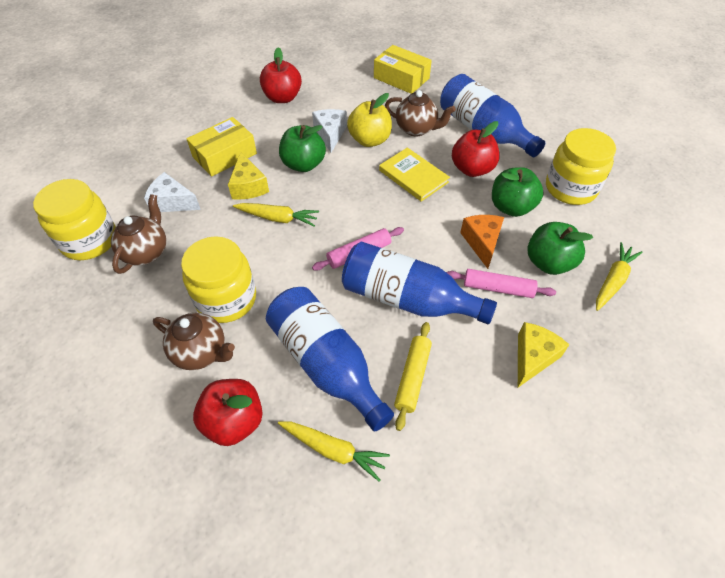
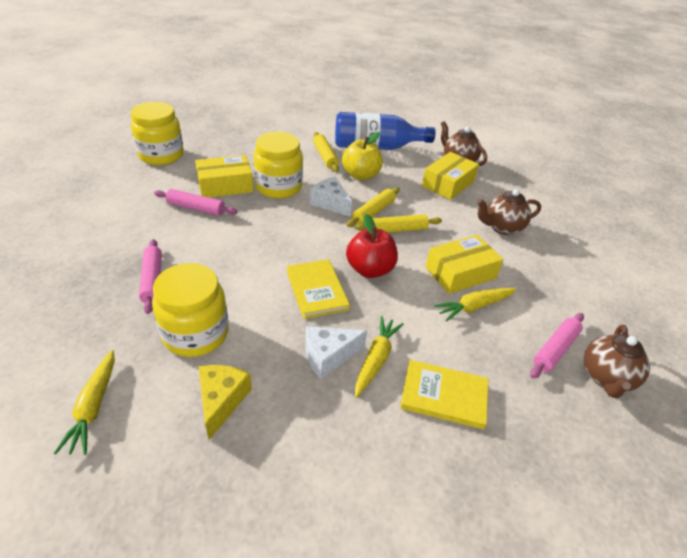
blue bottle: 3 -> 1
green apple: 3 -> 0
orange cheese: 1 -> 0
pink rolling pin: 2 -> 3
red apple: 3 -> 1
yellow book: 1 -> 2
yellow box: 2 -> 3
yellow cheese: 2 -> 1
yellow rolling pin: 1 -> 3

